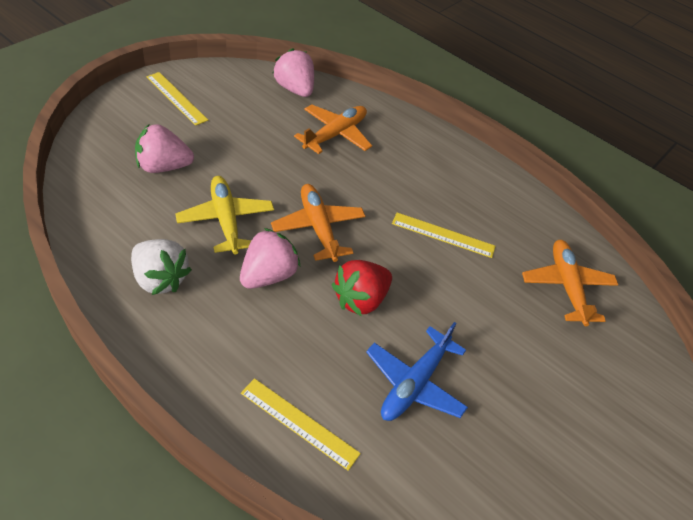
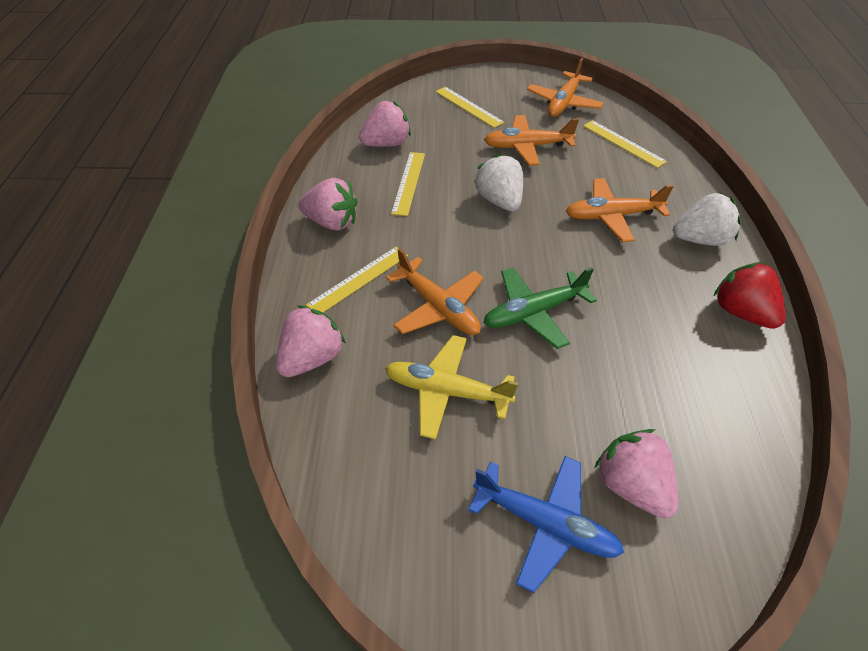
green plane: 0 -> 1
orange plane: 3 -> 4
pink strawberry: 3 -> 4
white strawberry: 1 -> 2
yellow ruler: 3 -> 4

